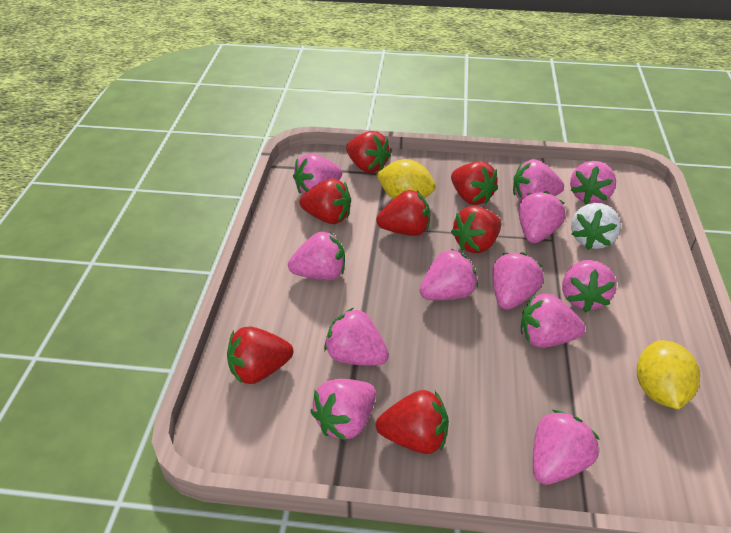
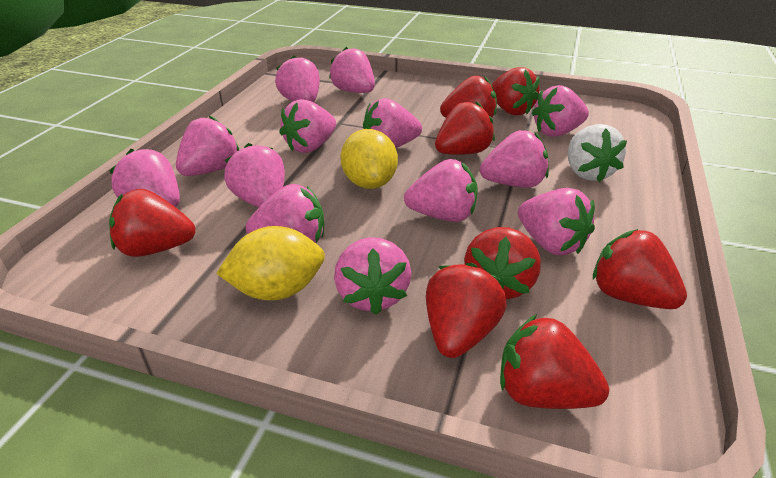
pink strawberry: 12 -> 13
red strawberry: 7 -> 8

